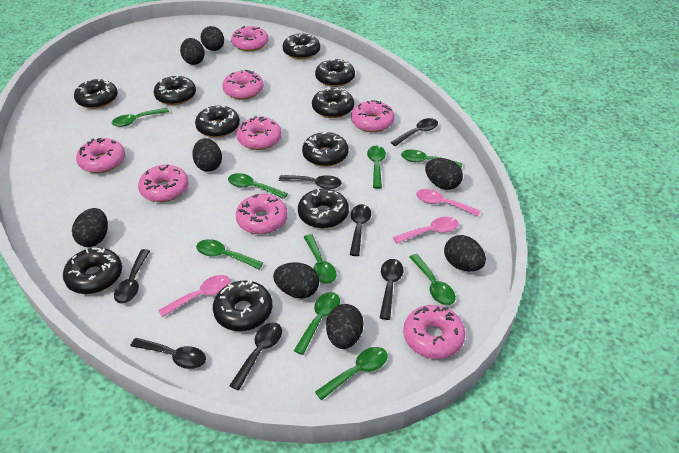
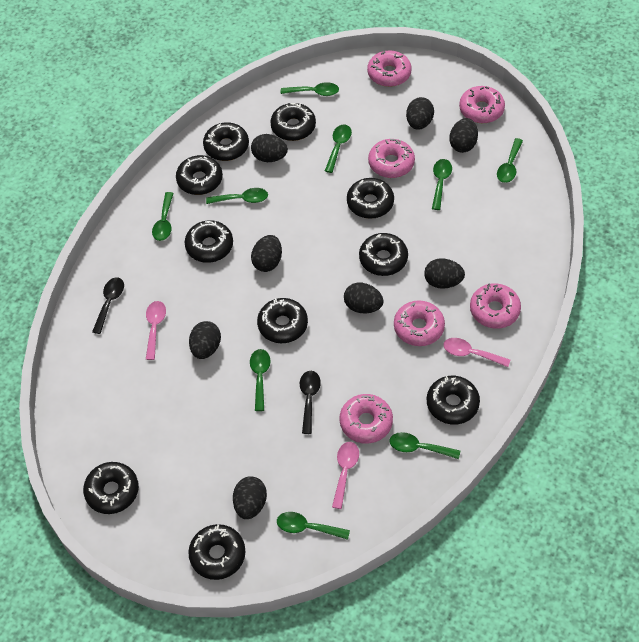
black spoon: 7 -> 2
pink donut: 8 -> 6

